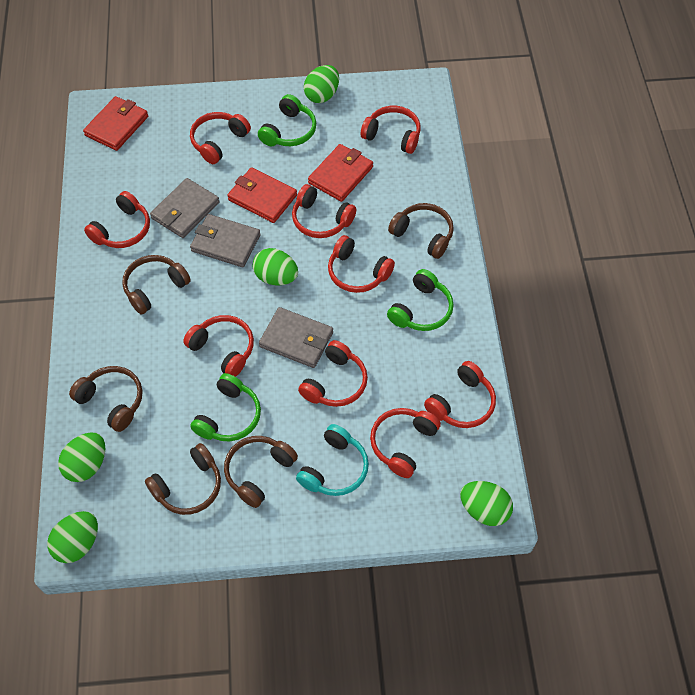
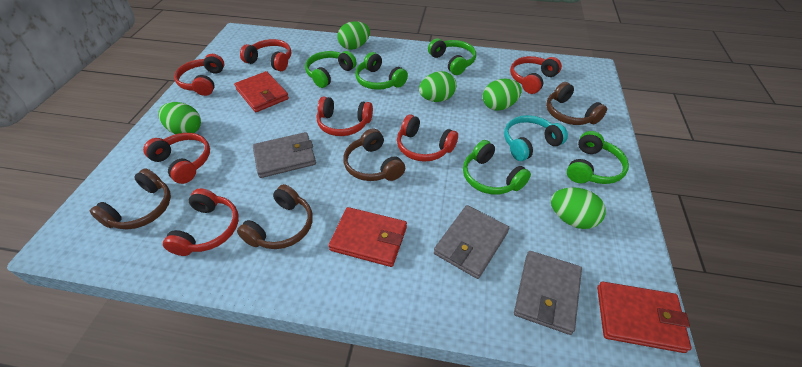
brown headphones: 5 -> 4
green headphones: 3 -> 5
red headphones: 9 -> 7

